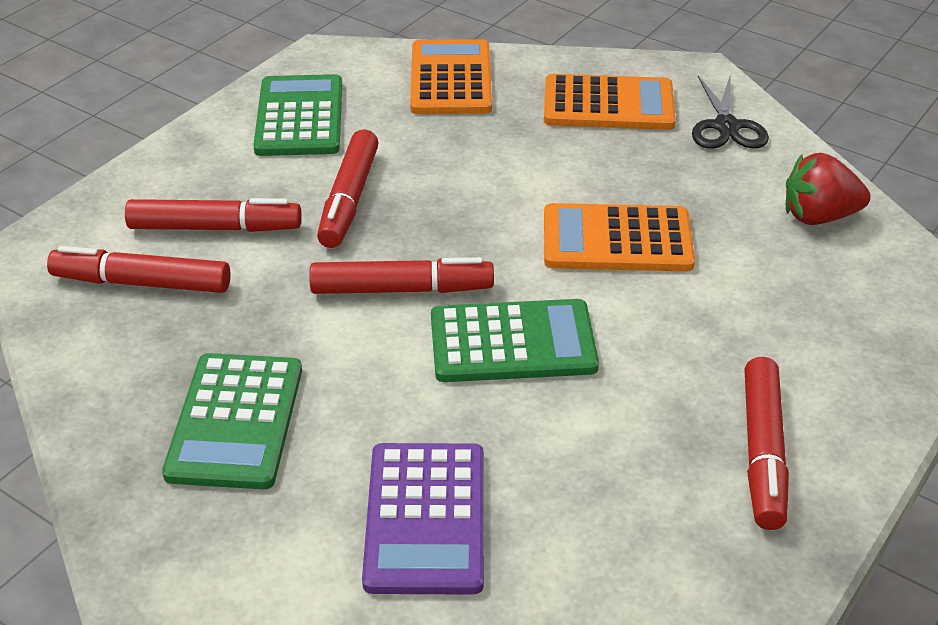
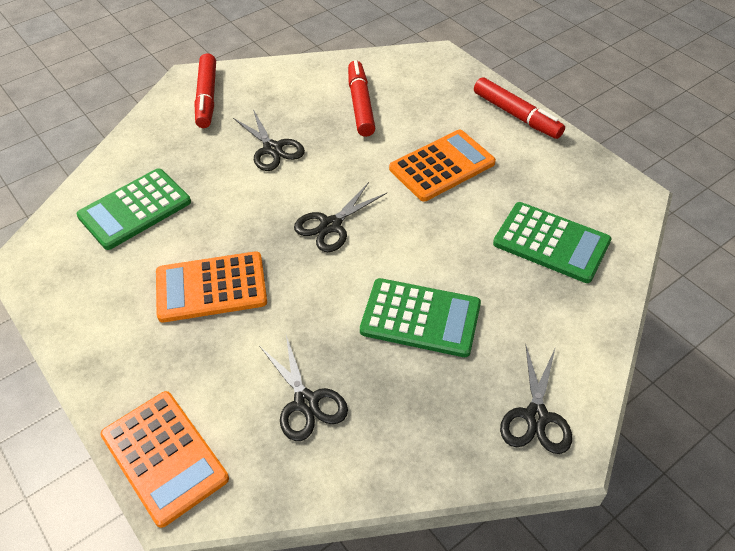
black scissors: 1 -> 4
purple calculator: 1 -> 0
red marker: 5 -> 3
red strawberry: 1 -> 0

